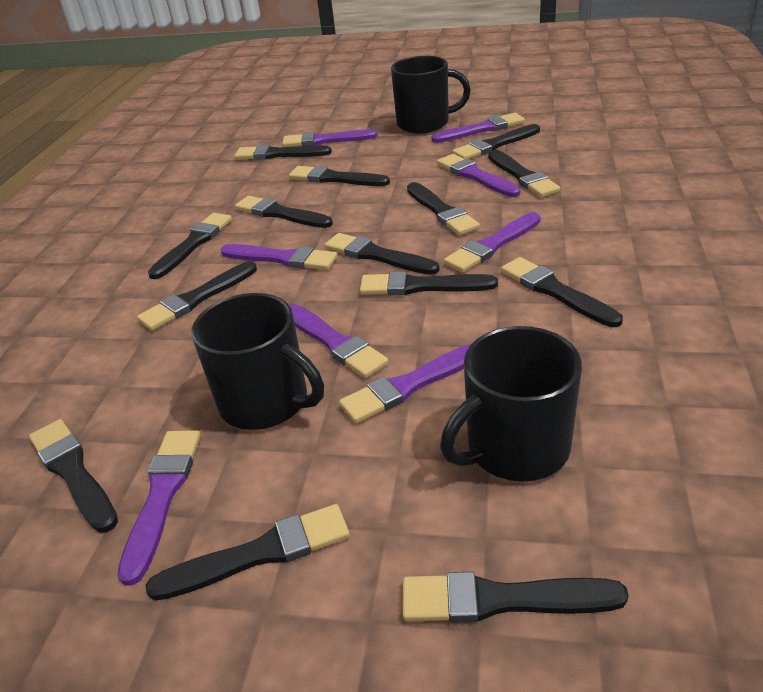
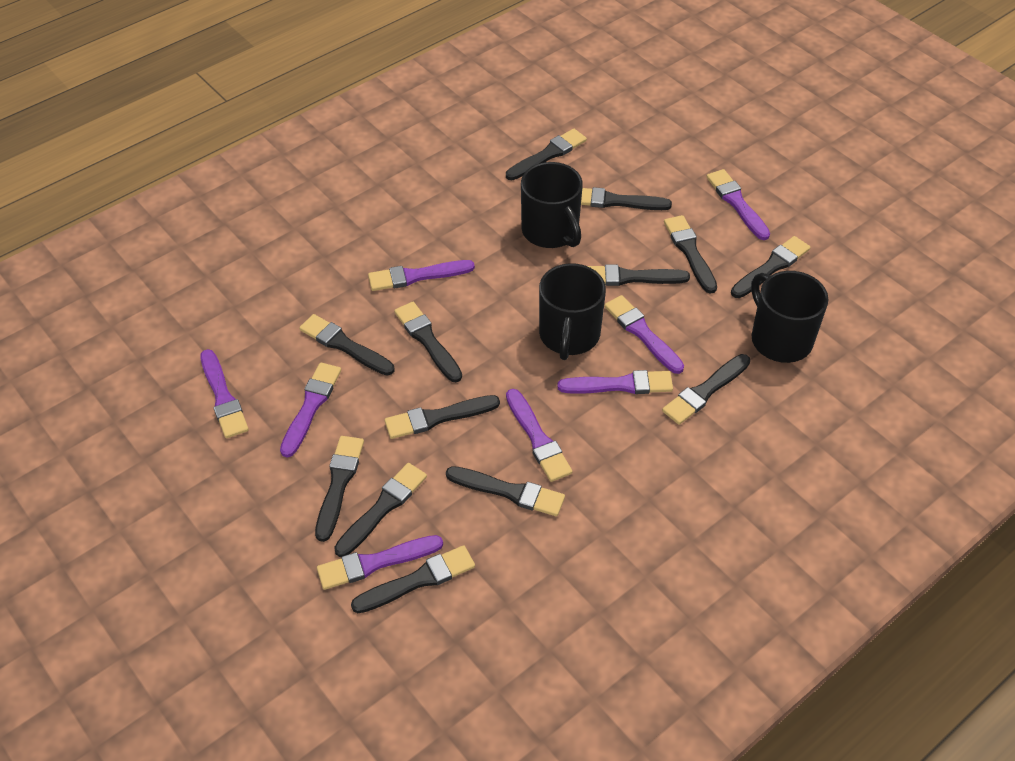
black brush: 14 -> 13

